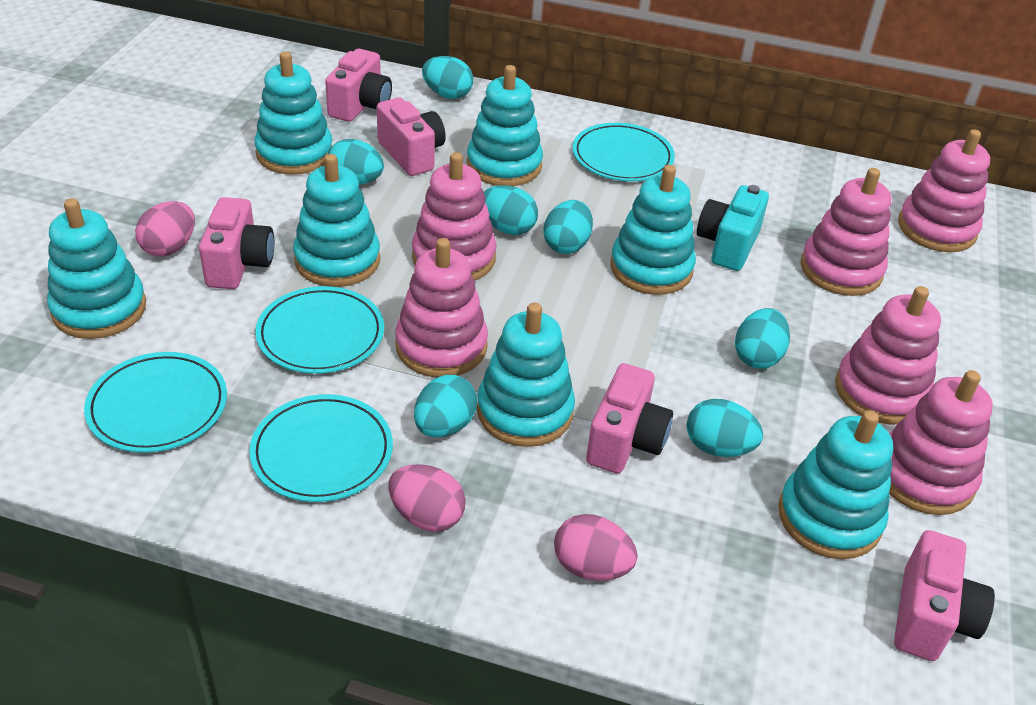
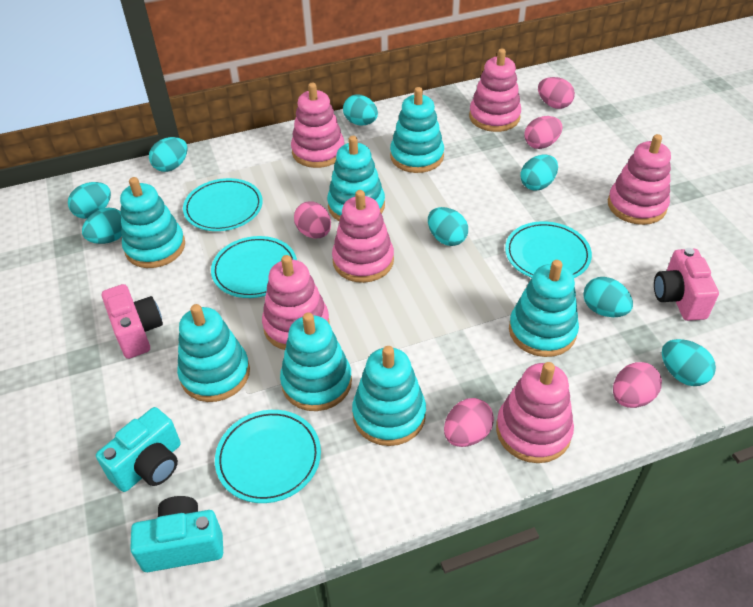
pink camera: 5 -> 2
pink egg: 3 -> 5
turquoise camera: 1 -> 2
turquoise egg: 7 -> 8

